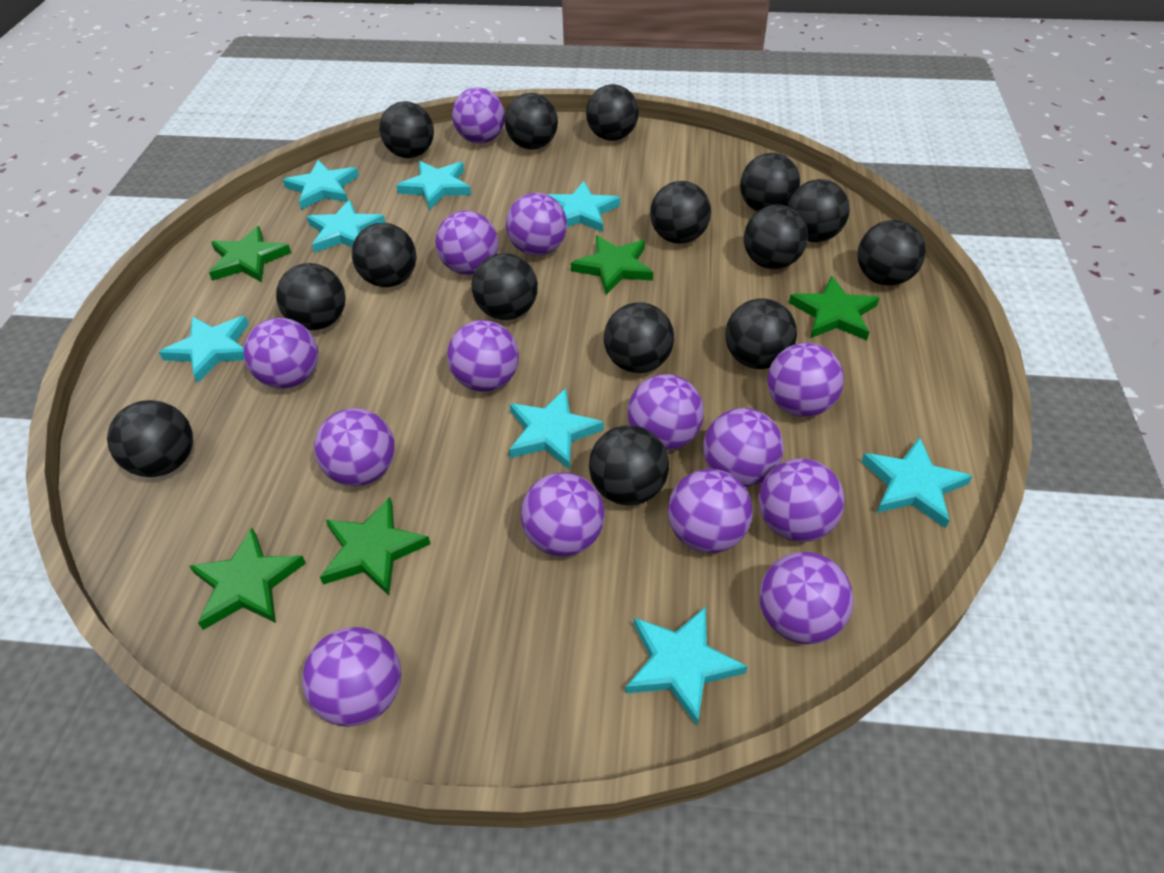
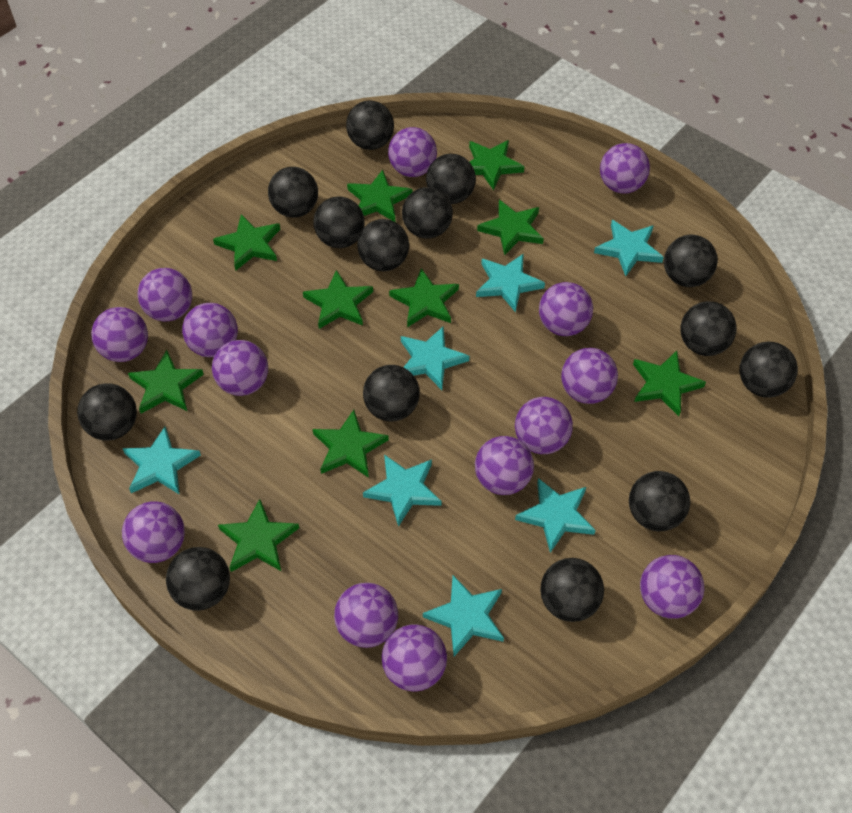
black ball: 15 -> 14
green star: 5 -> 10
turquoise star: 8 -> 7

